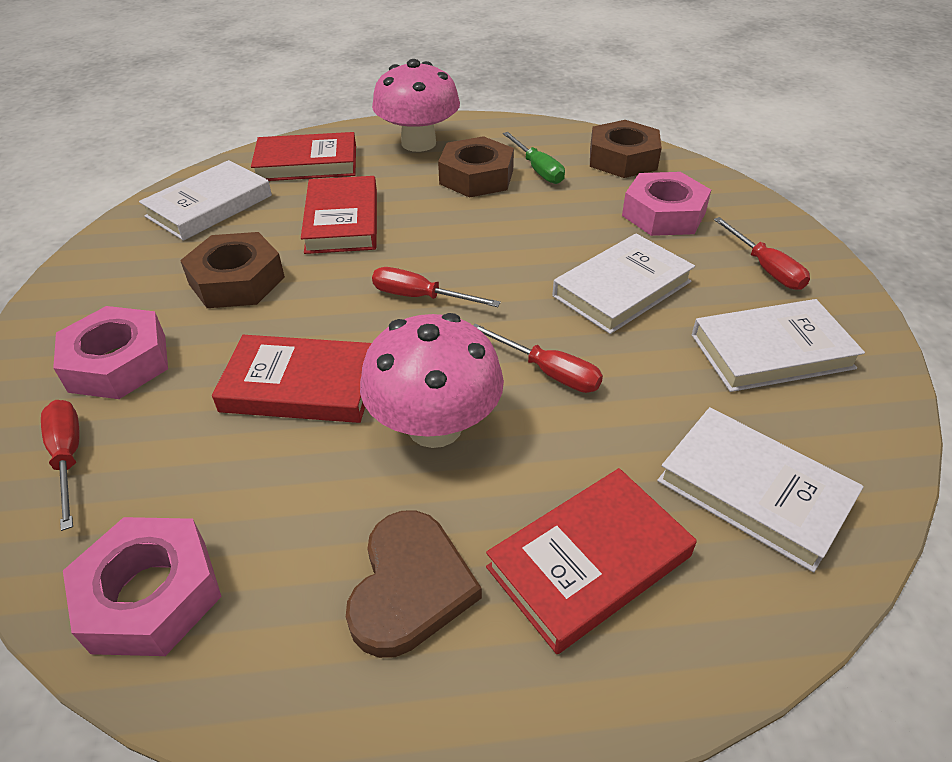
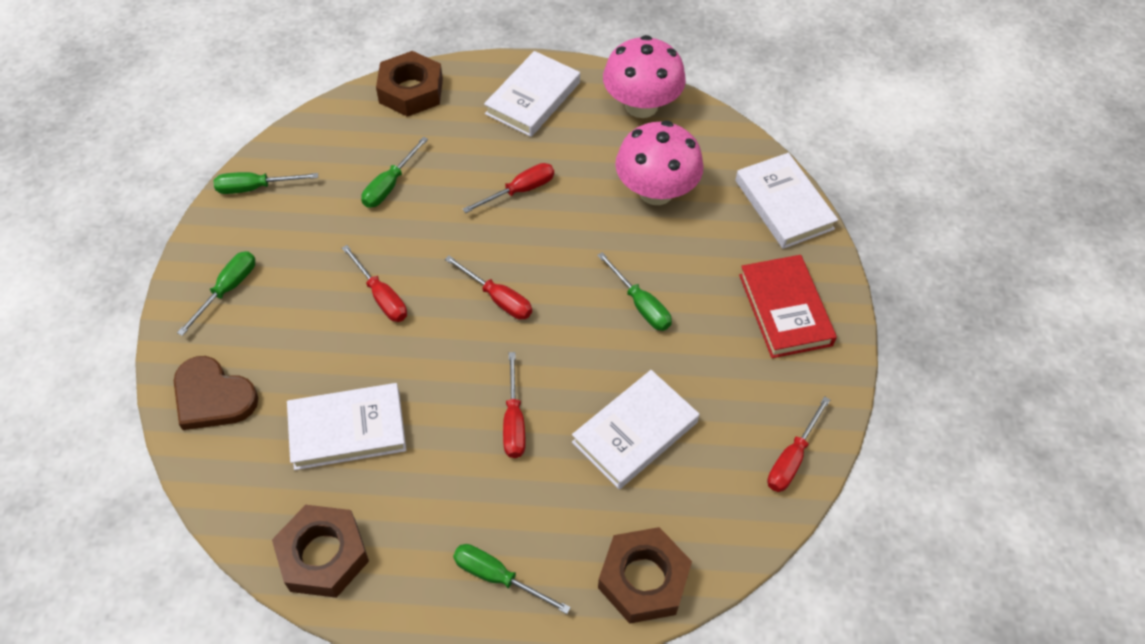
green screwdriver: 1 -> 5
pink nut: 3 -> 0
red book: 4 -> 1
red screwdriver: 4 -> 5

